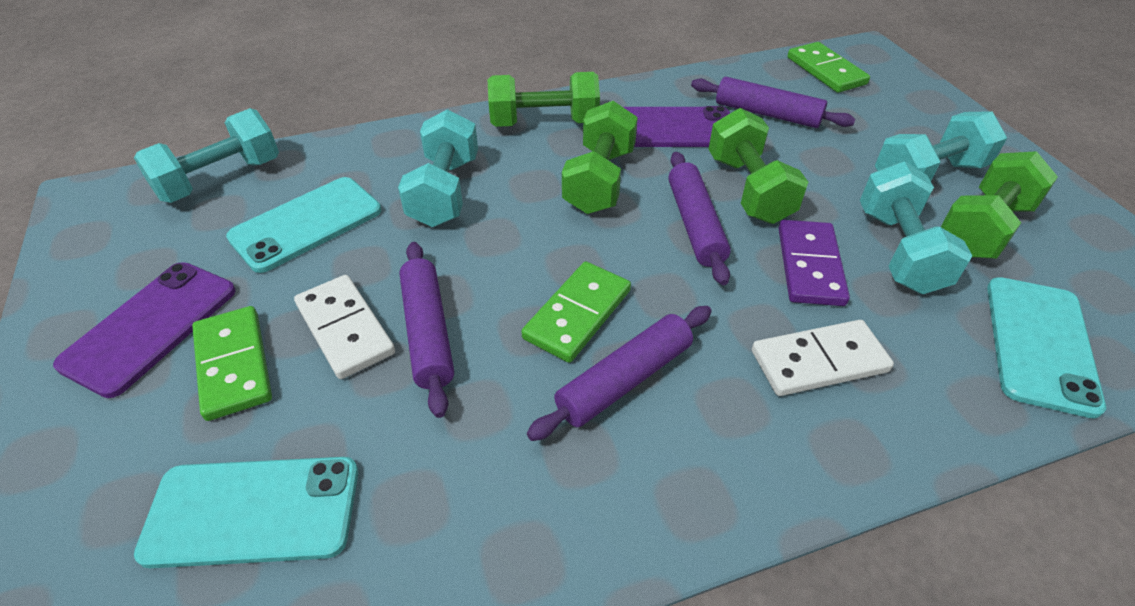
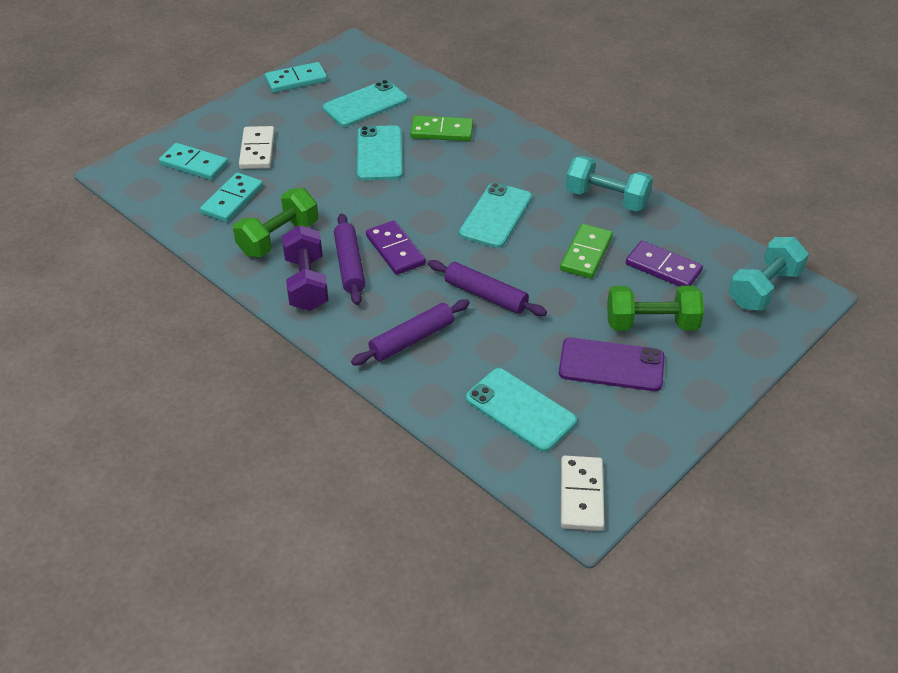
green domino: 3 -> 2
green dumbbell: 4 -> 2
purple domino: 1 -> 2
purple dumbbell: 0 -> 1
purple phone: 2 -> 1
purple rolling pin: 4 -> 3
turquoise domino: 0 -> 3
turquoise dumbbell: 4 -> 2
turquoise phone: 3 -> 4

